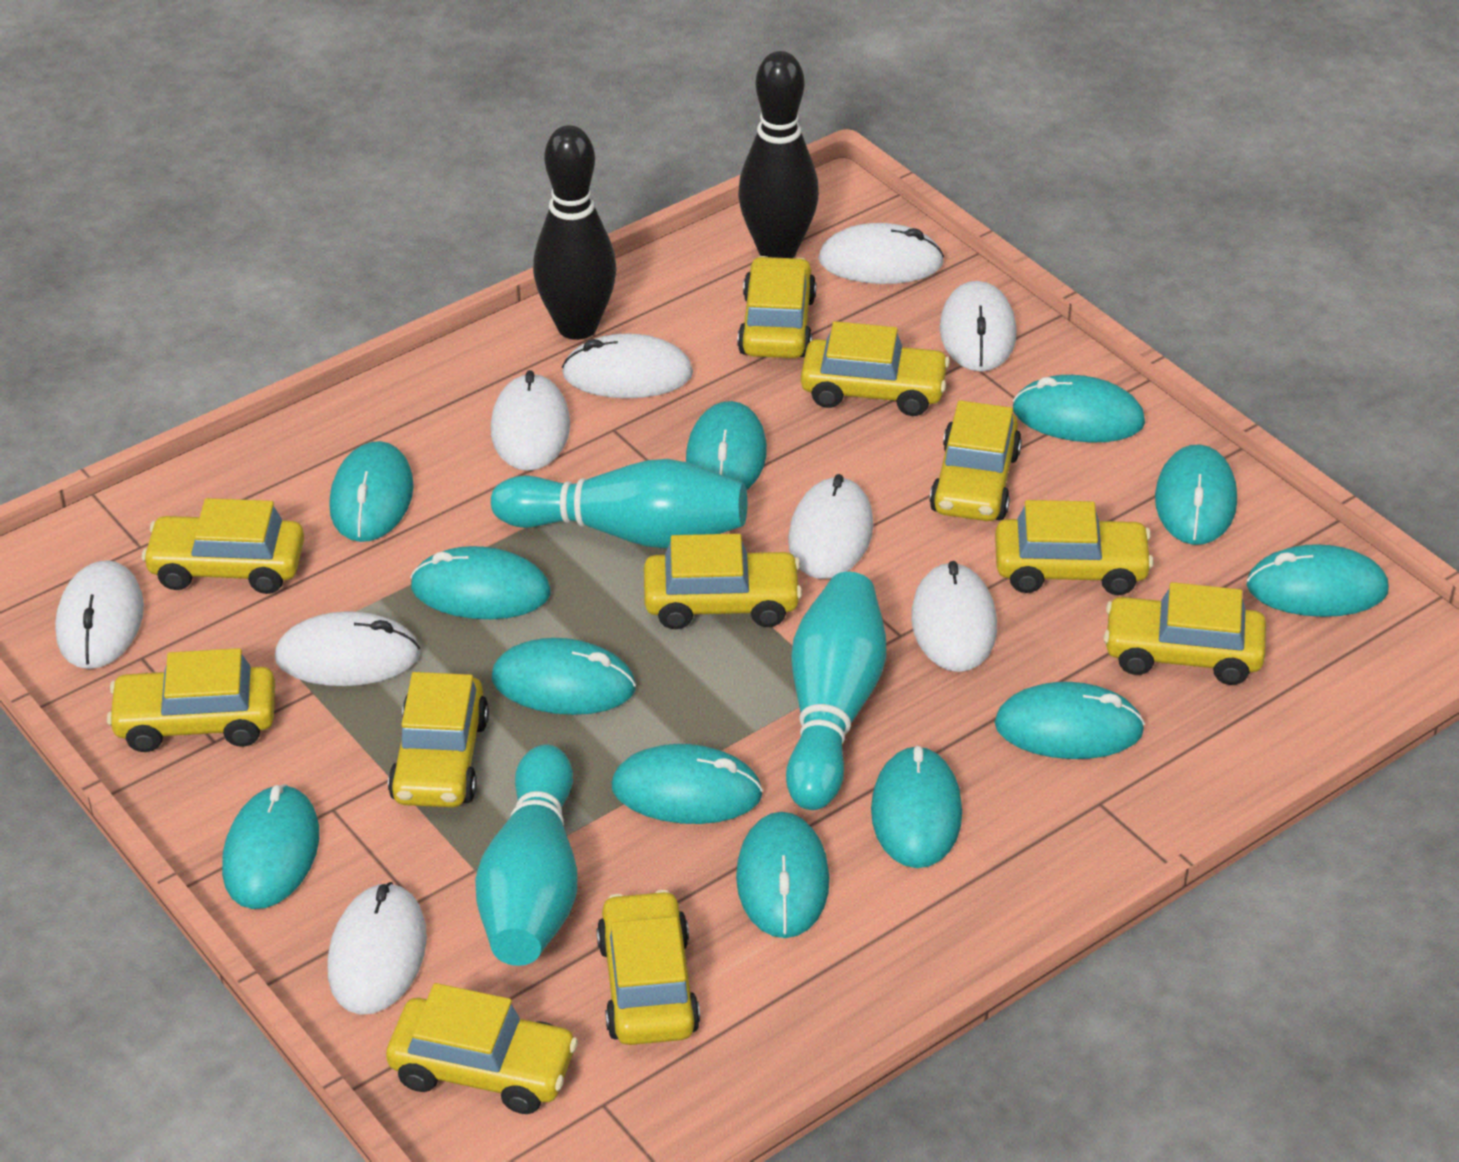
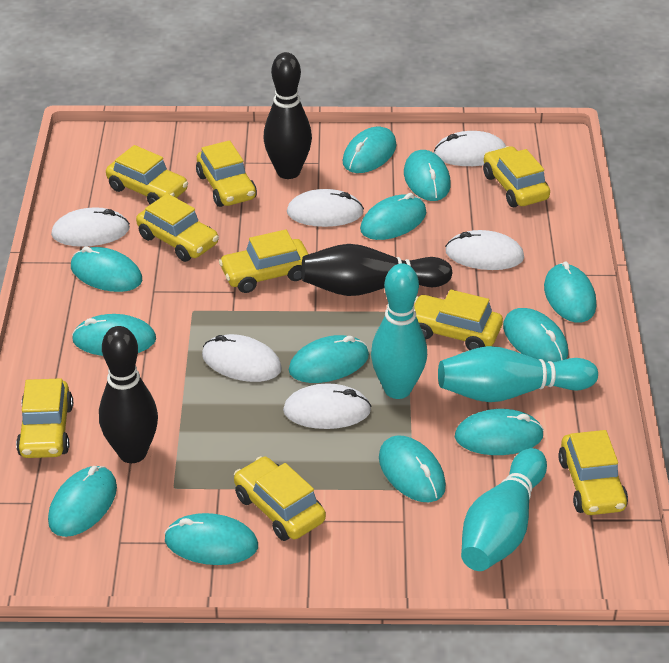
black bowling pin: 2 -> 3
white mouse: 9 -> 6
yellow car: 11 -> 9

